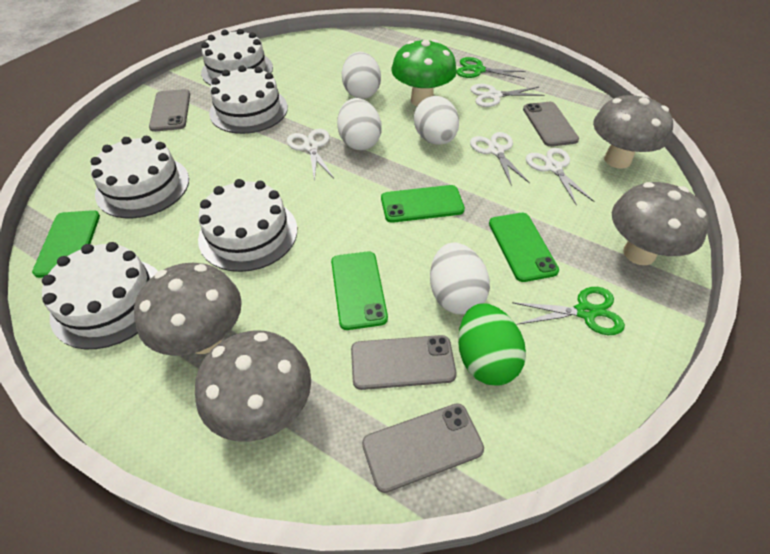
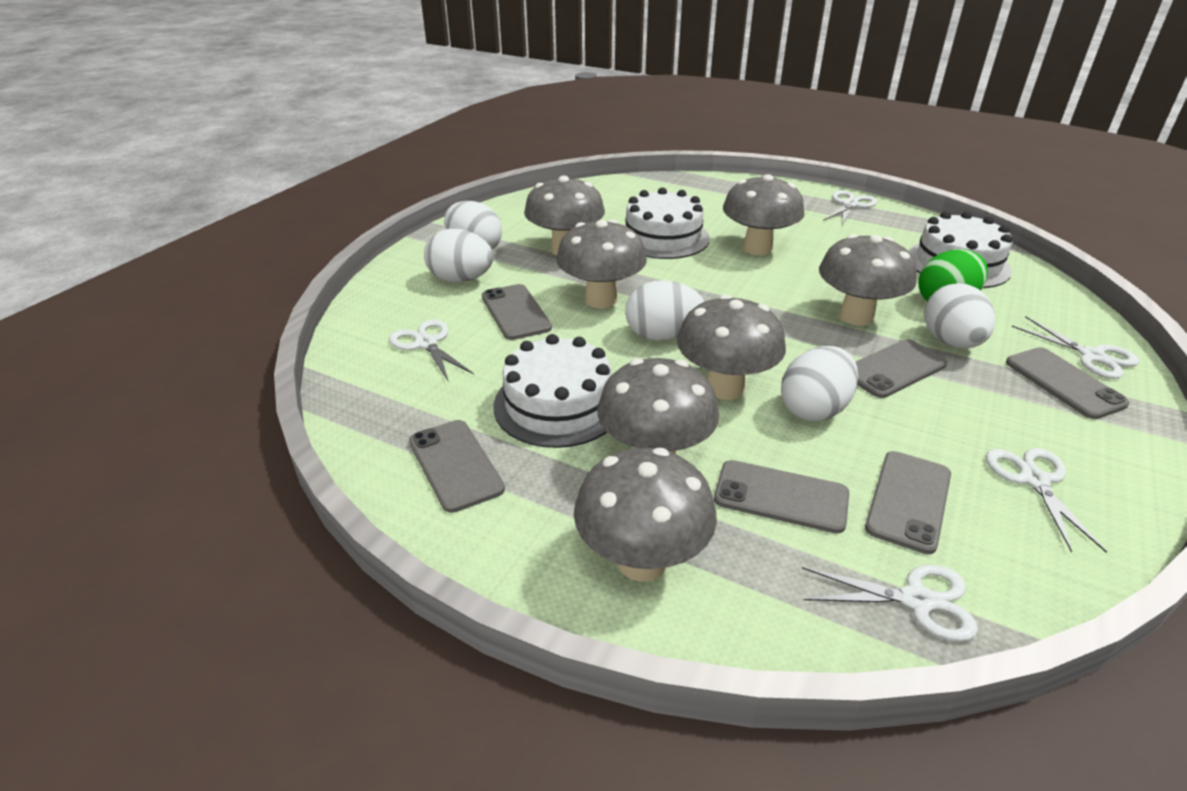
green mushroom: 1 -> 0
green phone: 4 -> 0
green scissors: 2 -> 0
grey mushroom: 4 -> 7
grey phone: 4 -> 6
white cake: 5 -> 3
white egg: 4 -> 5
white scissors: 4 -> 5

